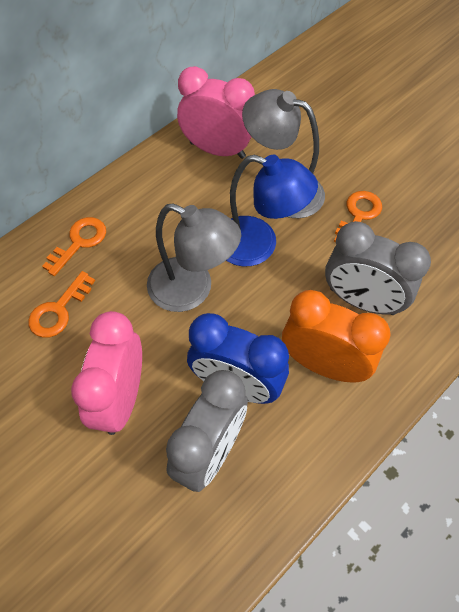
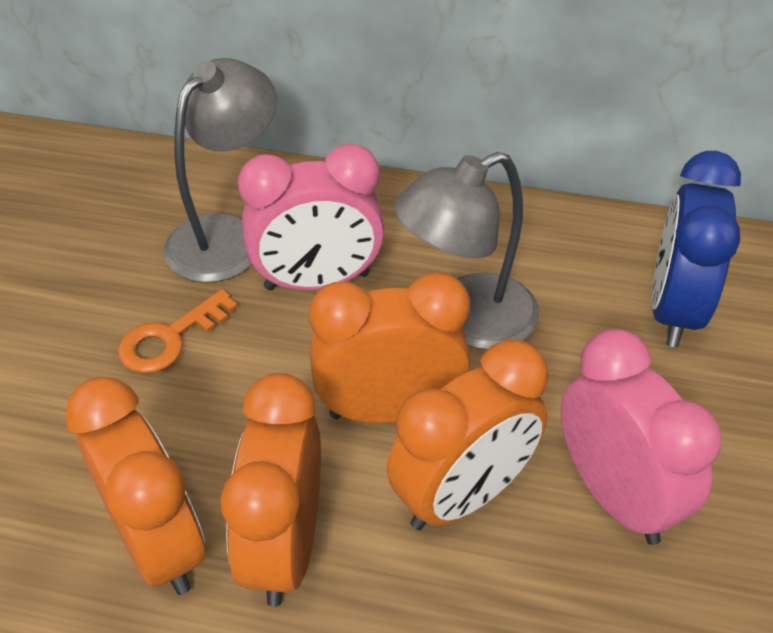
blue lamp: 1 -> 0
grey clock: 2 -> 0
orange clock: 1 -> 4
orange key: 3 -> 1

